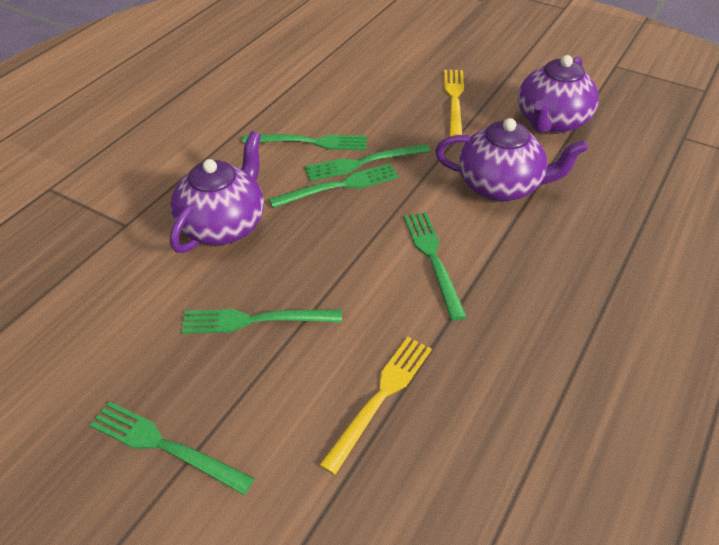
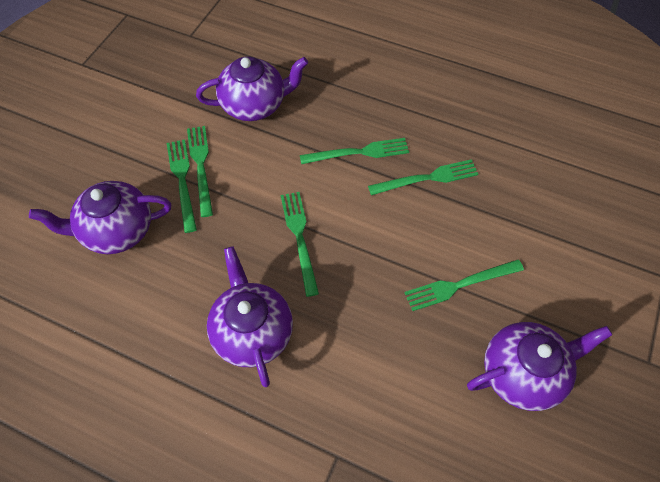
purple teapot: 3 -> 4
yellow fork: 2 -> 0

